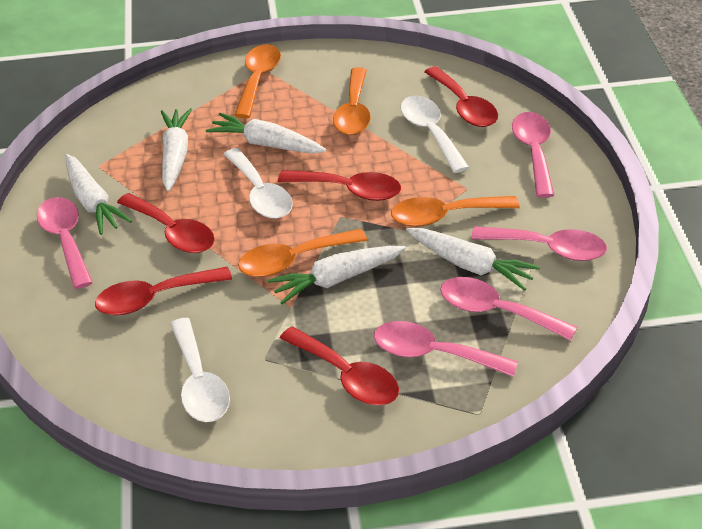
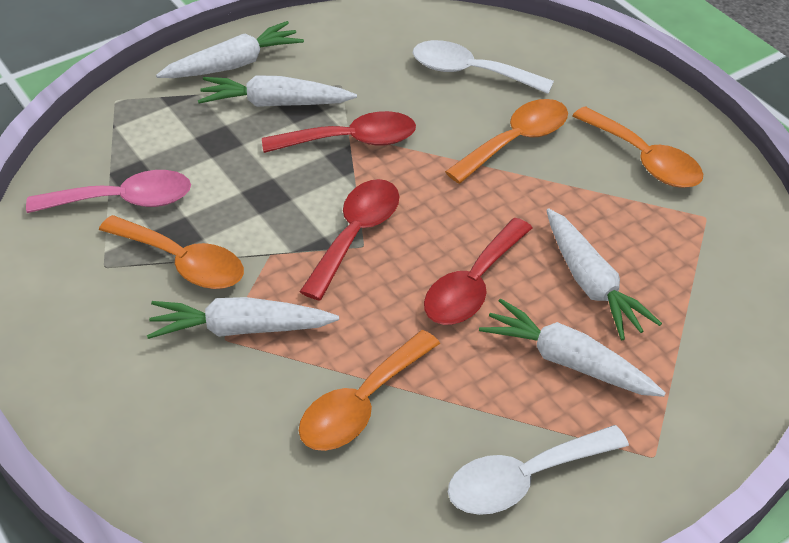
pink spoon: 5 -> 1
red spoon: 5 -> 3
white spoon: 3 -> 2

